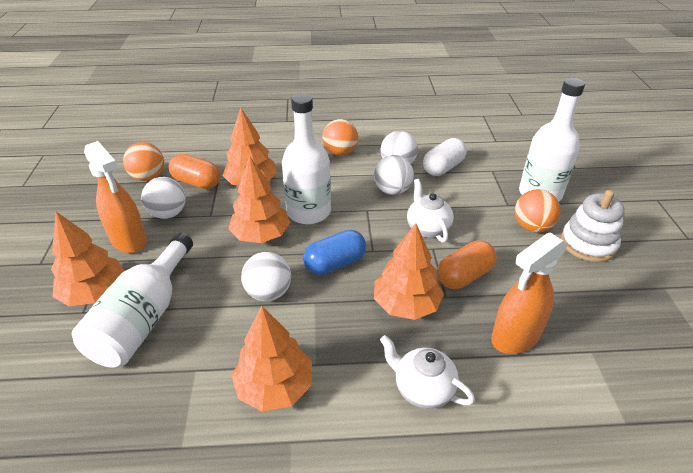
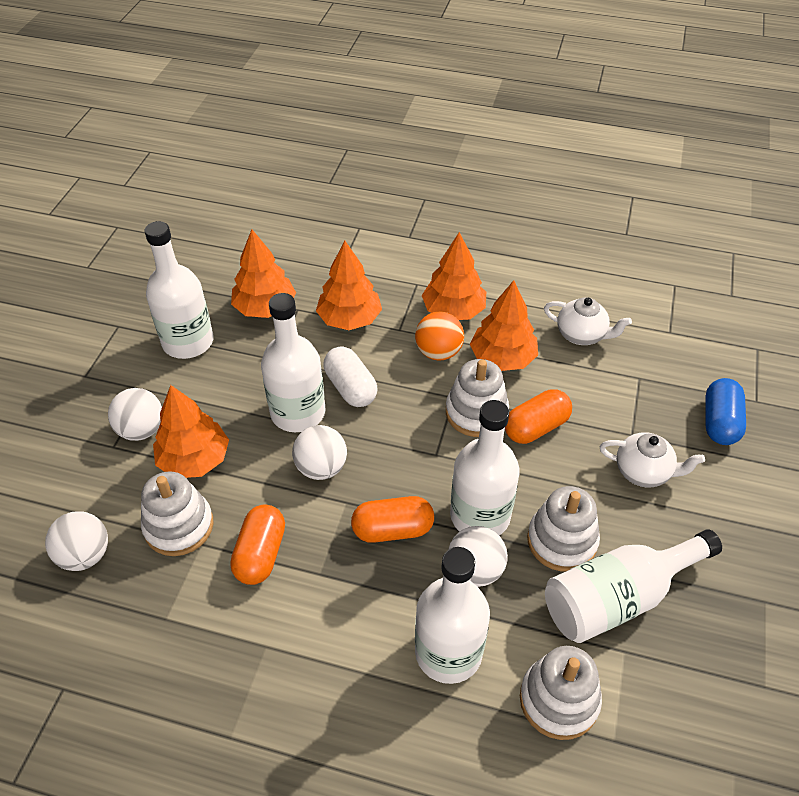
orange ball: 3 -> 1
orange capsule: 2 -> 3
orange spray bottle: 2 -> 0
white bottle: 3 -> 5
white stacking toy: 1 -> 4

